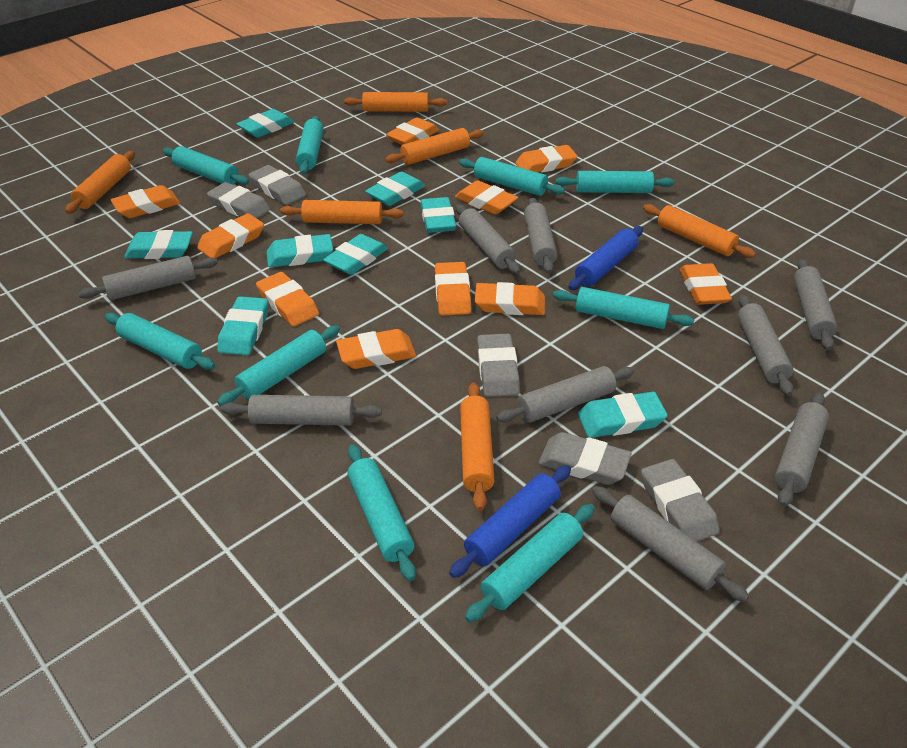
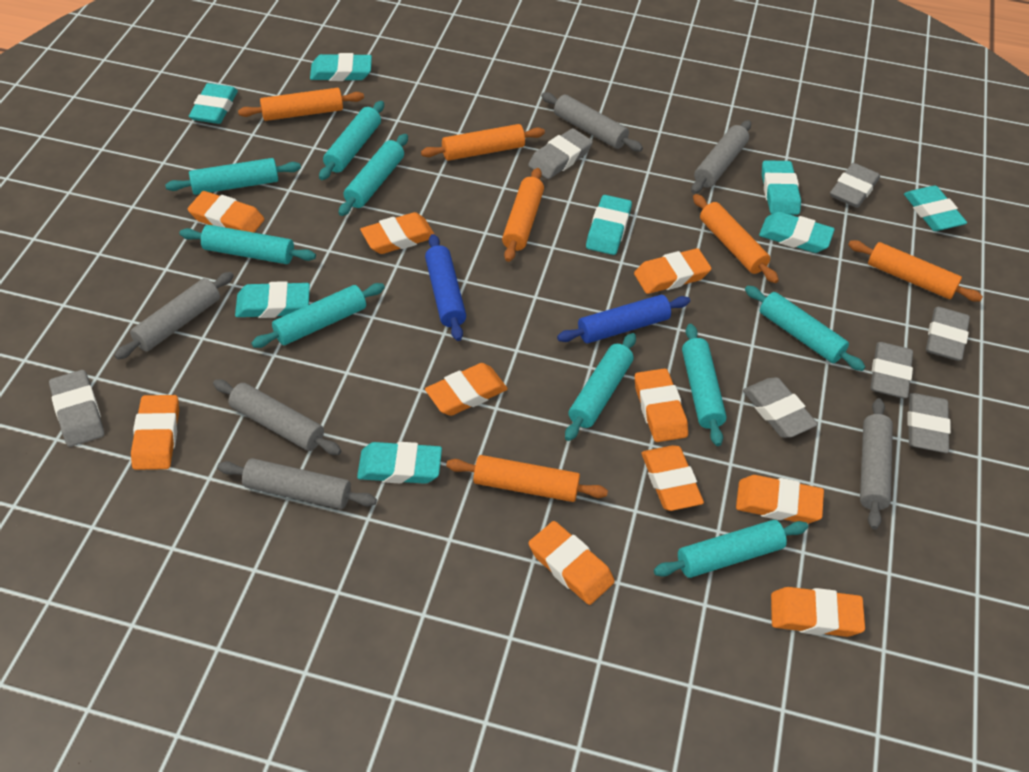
grey eraser: 5 -> 7
grey rolling pin: 9 -> 6

